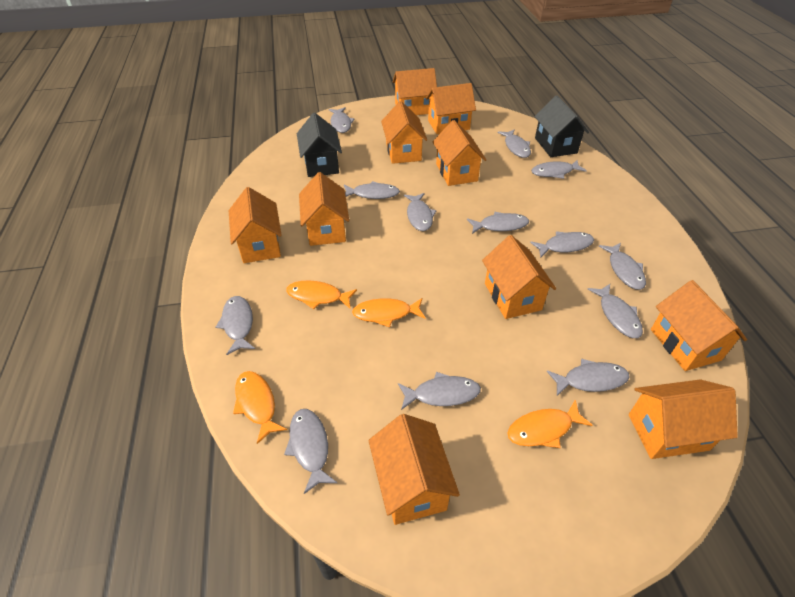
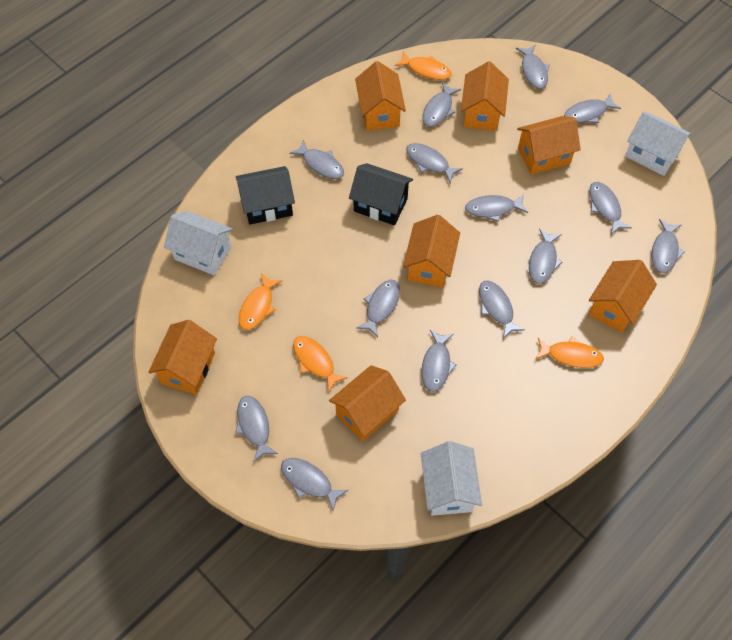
grey fish: 13 -> 14
orange house: 10 -> 7
white house: 0 -> 3

